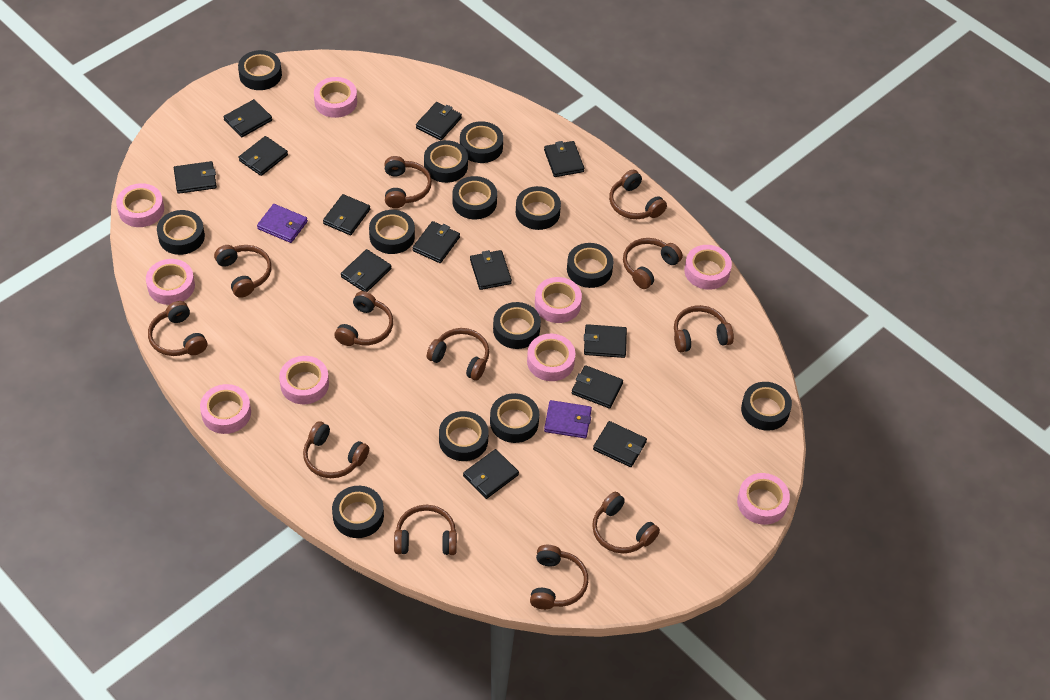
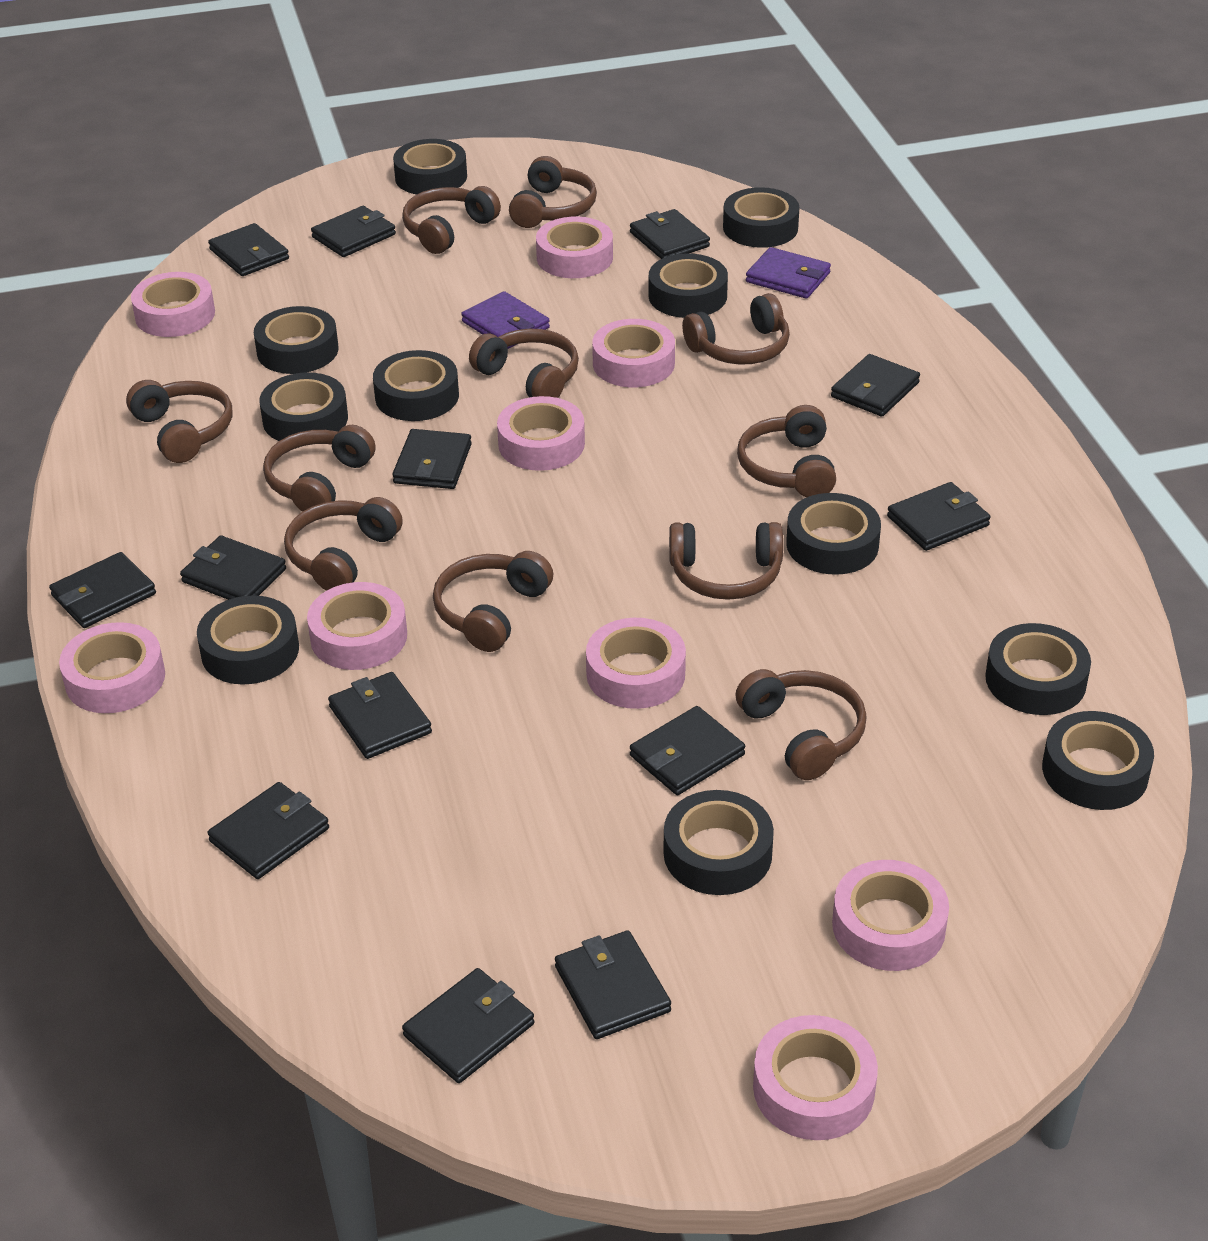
black tape: 13 -> 11
brown headphones: 12 -> 11

